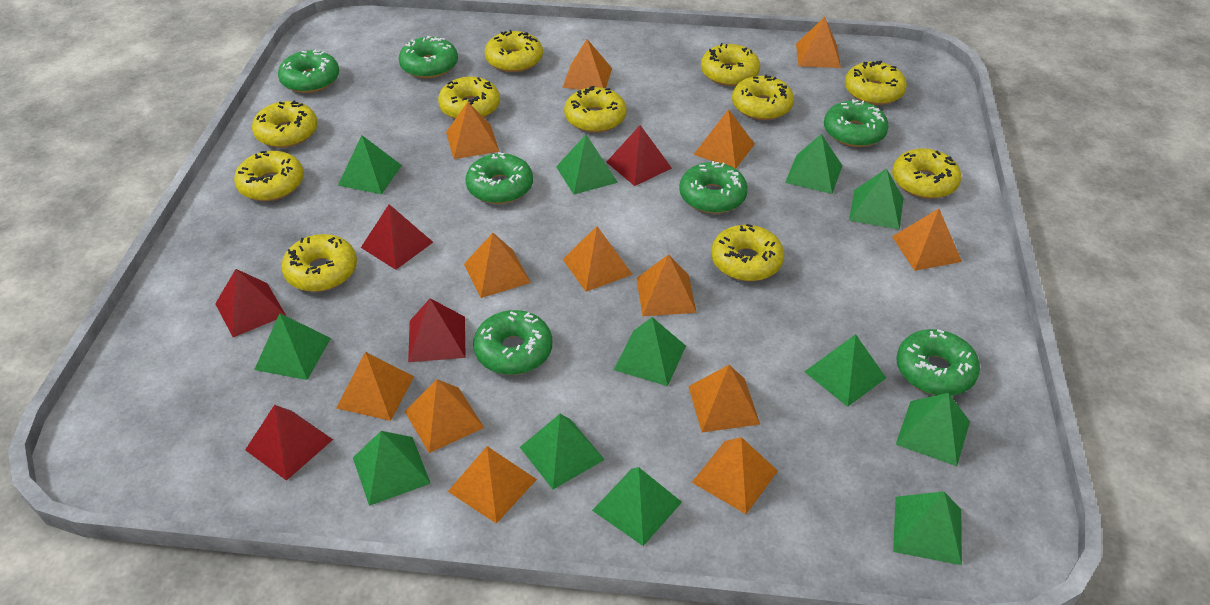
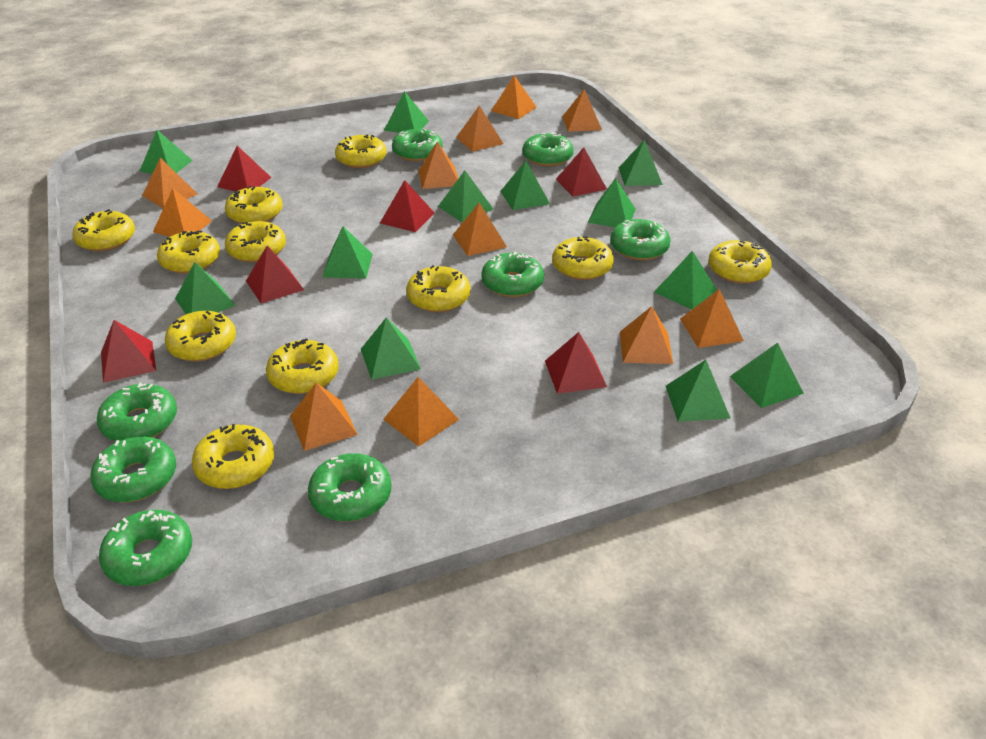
green donut: 7 -> 8
orange pyramid: 13 -> 11
red pyramid: 5 -> 6

